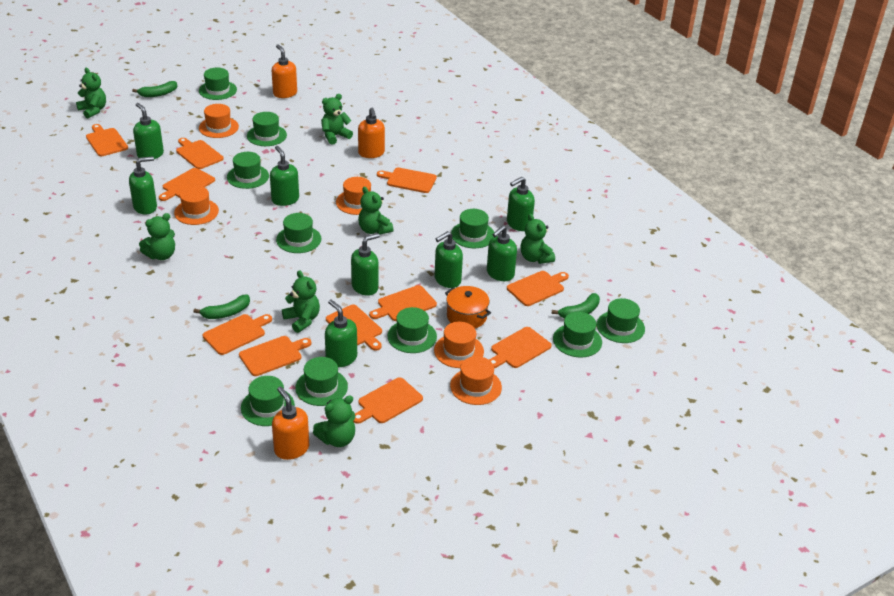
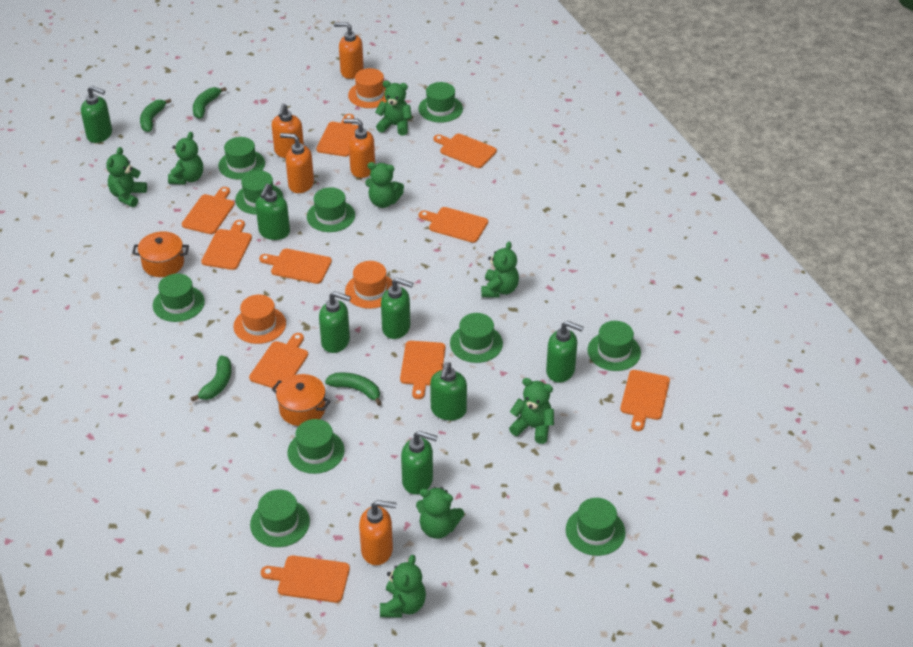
green banana: 3 -> 4
green soap dispenser: 8 -> 7
green teddy bear: 7 -> 8
orange cutting board: 11 -> 10
orange hat: 5 -> 3
orange pot: 1 -> 2
orange soap dispenser: 3 -> 5

